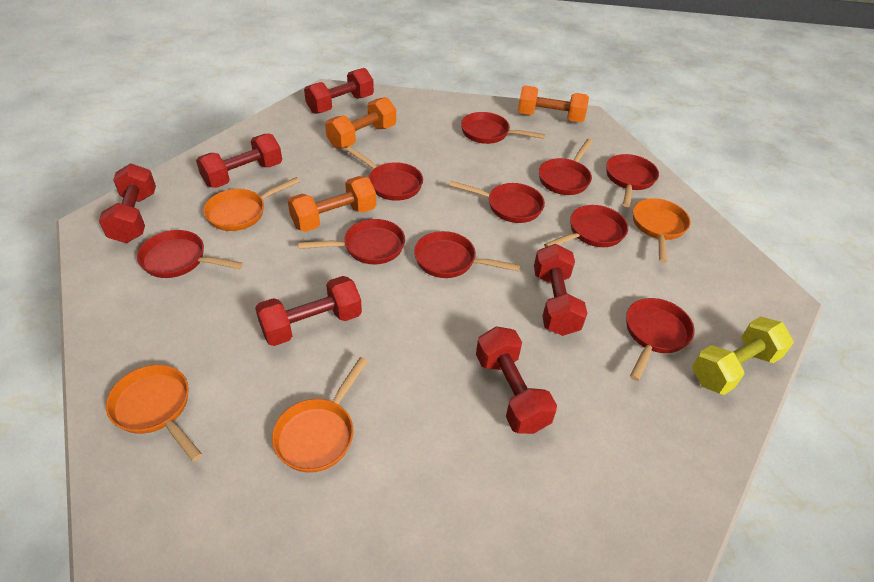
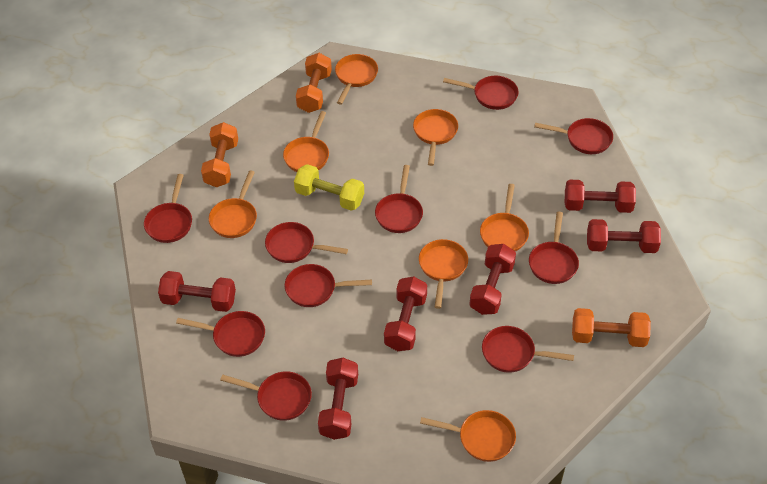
orange pan: 4 -> 7

